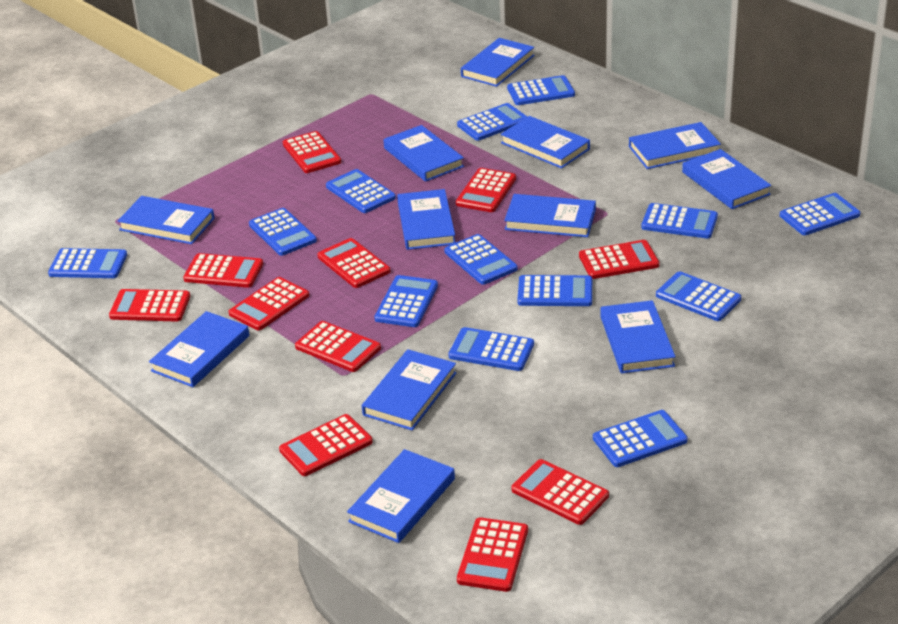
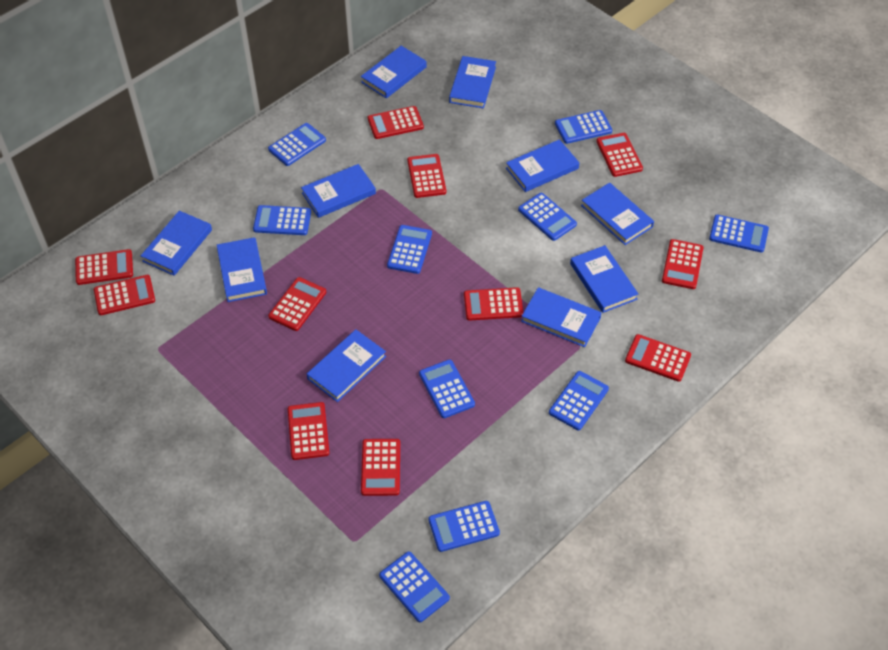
blue book: 12 -> 10
blue calculator: 13 -> 10

